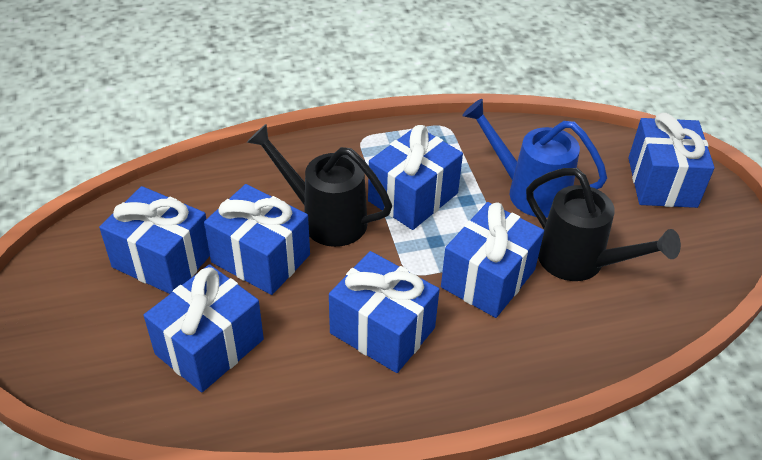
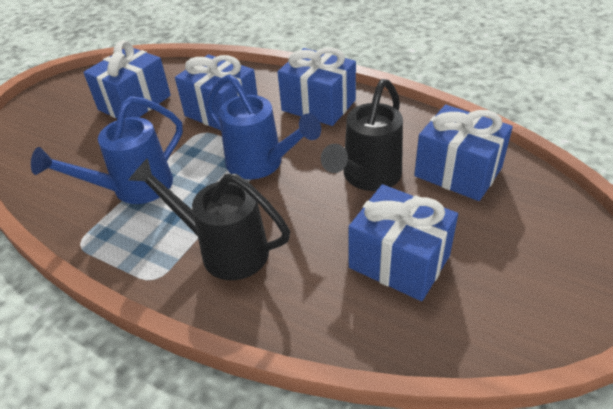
blue gift: 7 -> 5
blue watering can: 1 -> 2

